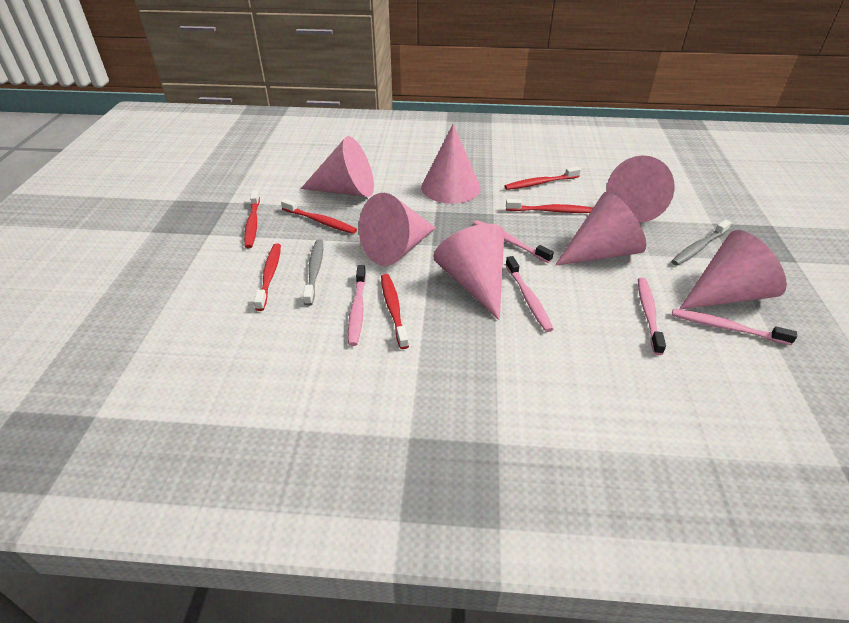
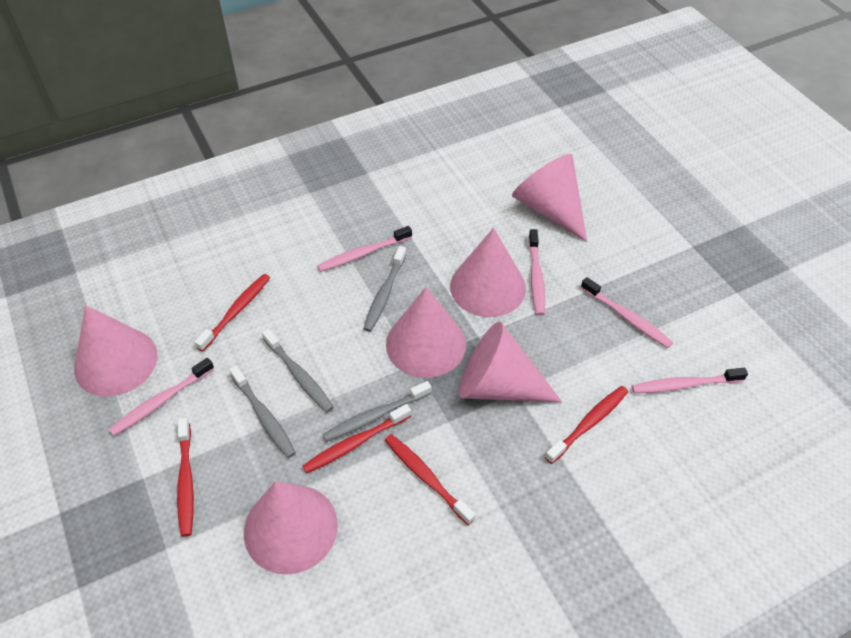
grey toothbrush: 2 -> 4
pink cone: 7 -> 6
red toothbrush: 6 -> 5

